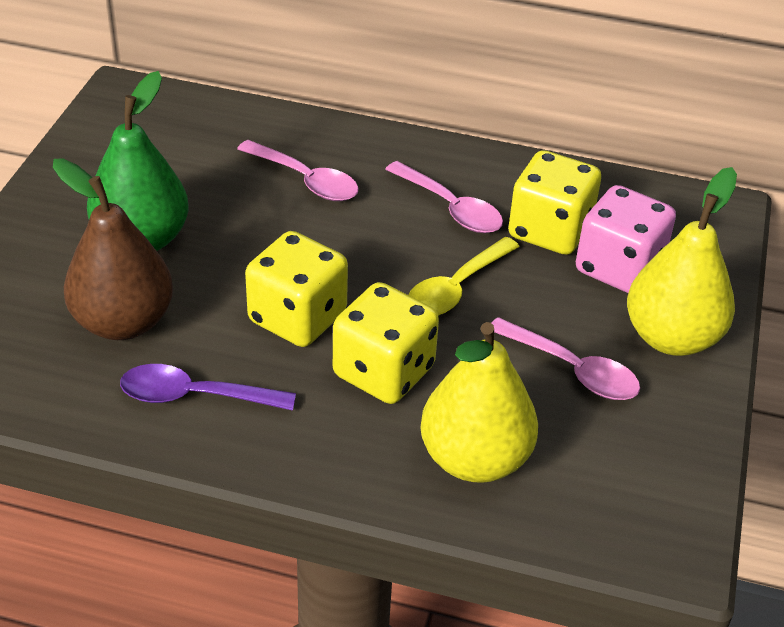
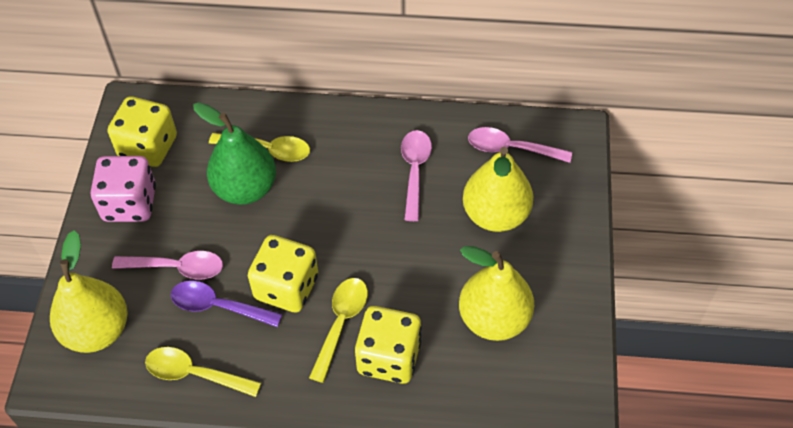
brown pear: 1 -> 0
yellow pear: 2 -> 3
yellow spoon: 1 -> 3

